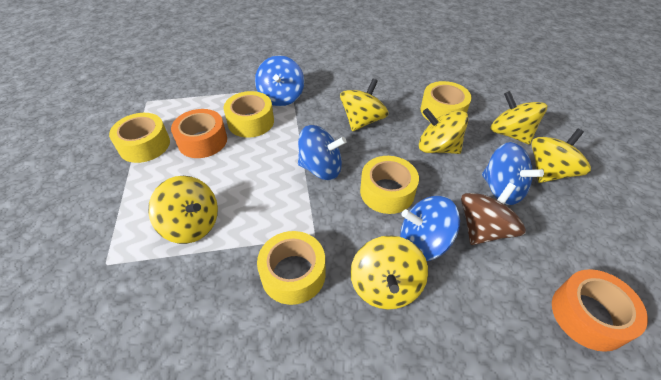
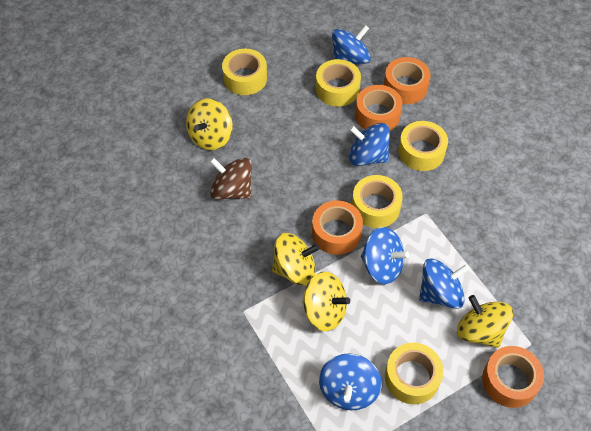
blue spinning top: 4 -> 5
orange tape: 2 -> 4
yellow spinning top: 6 -> 4

